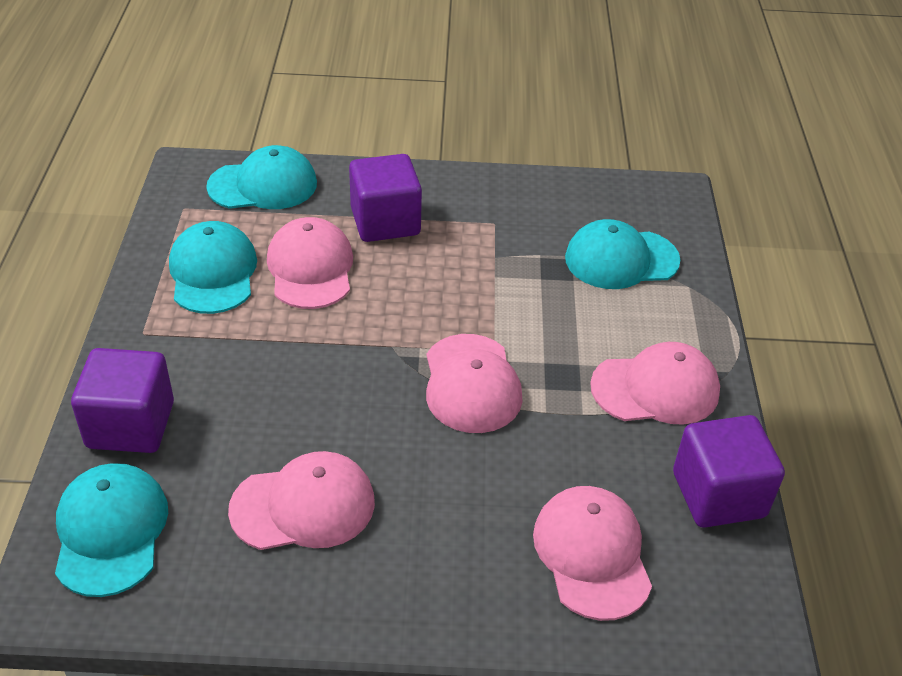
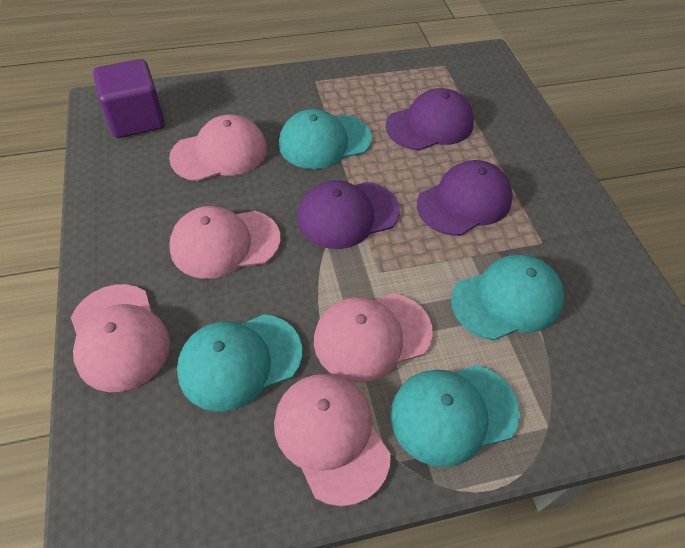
purple cap: 0 -> 3
purple cube: 3 -> 1

